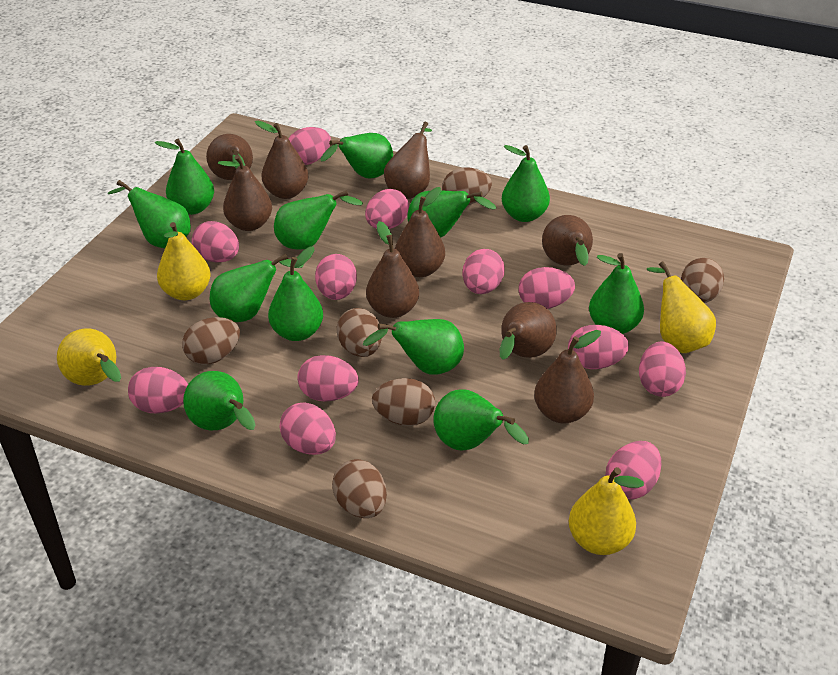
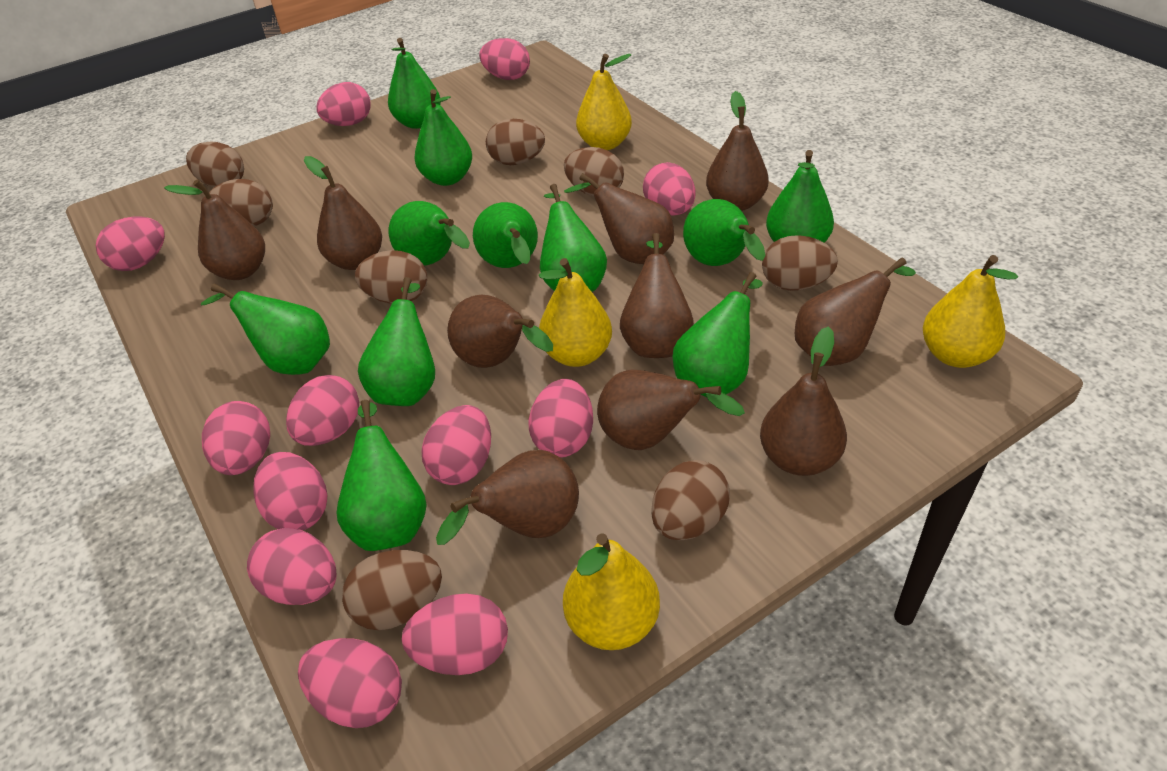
brown egg: 6 -> 8
brown pear: 9 -> 10
green pear: 12 -> 11

